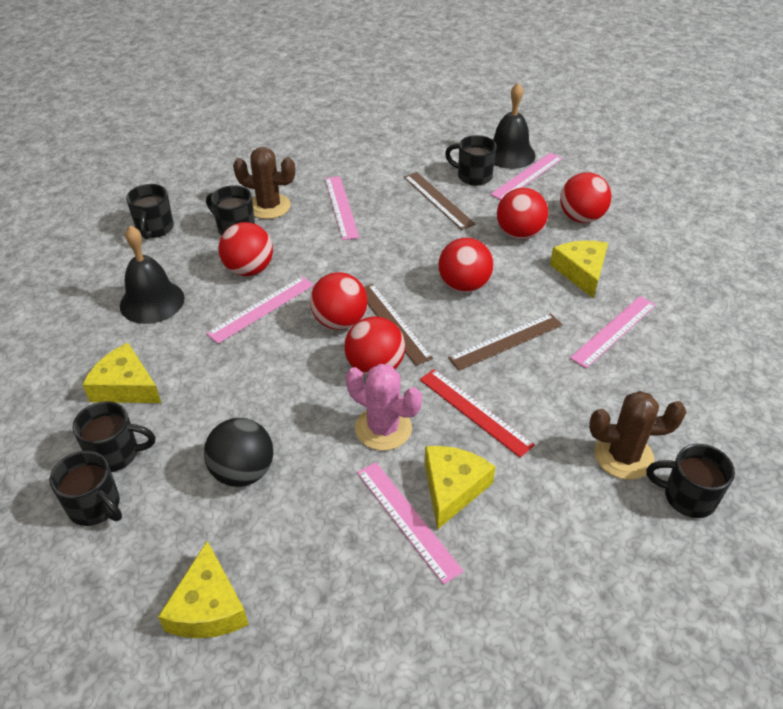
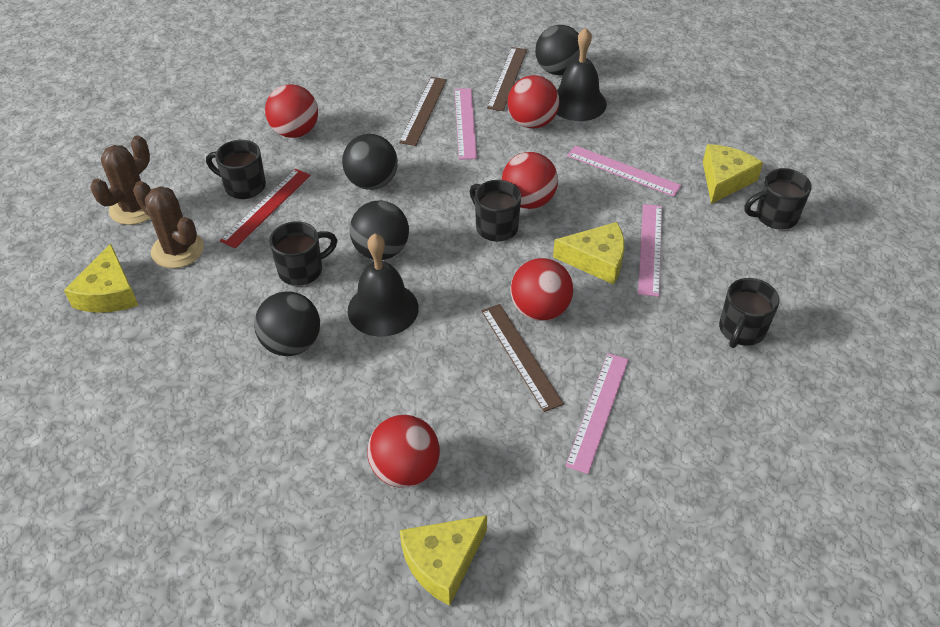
black ball: 1 -> 4
black mug: 6 -> 5
pink cactus: 1 -> 0
pink ruler: 5 -> 4
red ball: 6 -> 5

